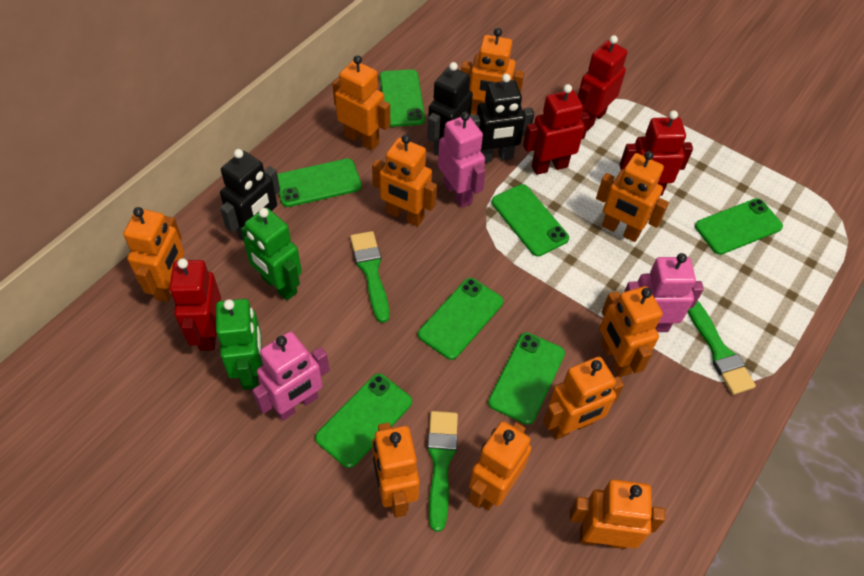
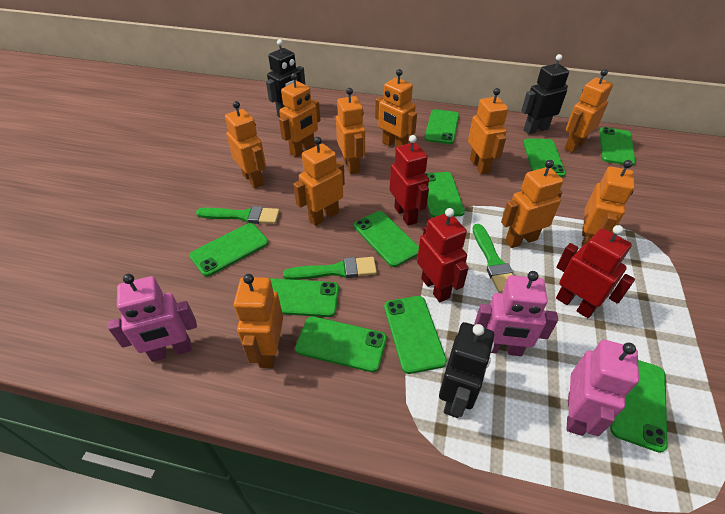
green phone: 7 -> 10
green robot: 2 -> 0
red robot: 4 -> 3

